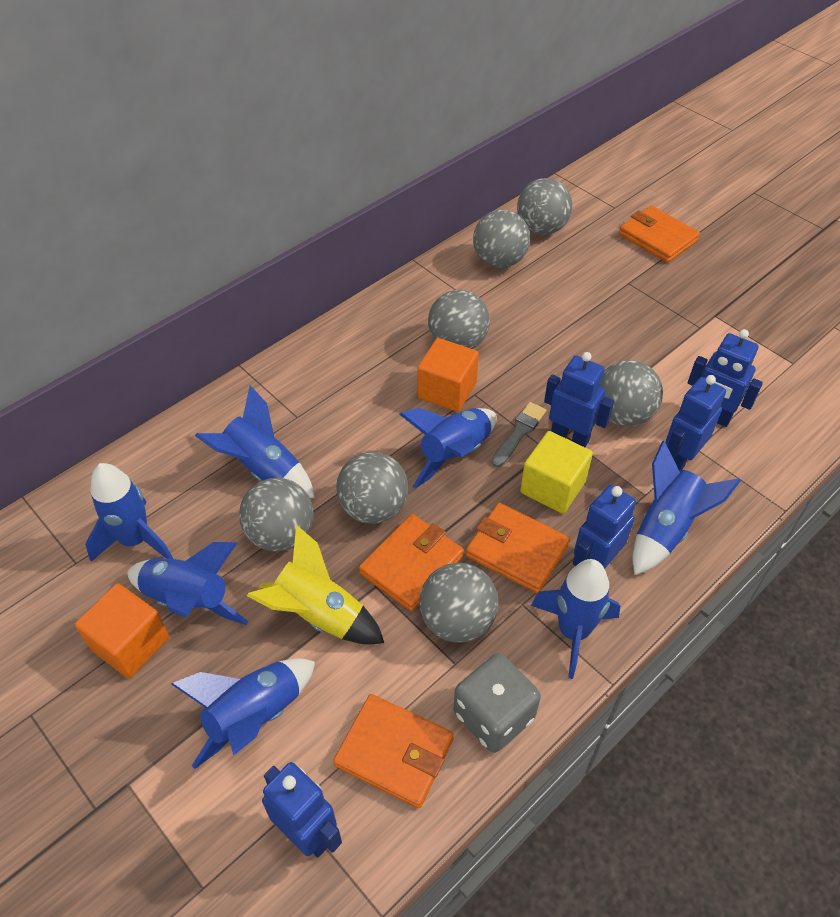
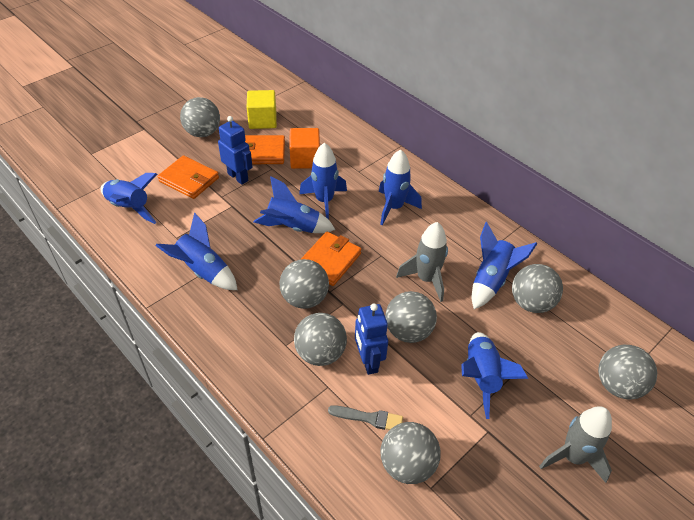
blue robot: 5 -> 2
grey dice: 1 -> 0
grey rocket: 0 -> 2
orange cube: 2 -> 1
orange wallet: 4 -> 3
yellow rocket: 1 -> 0

